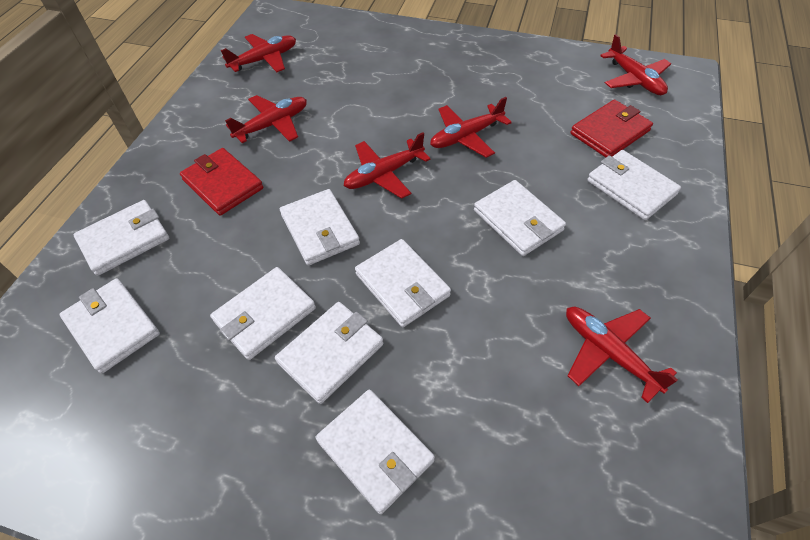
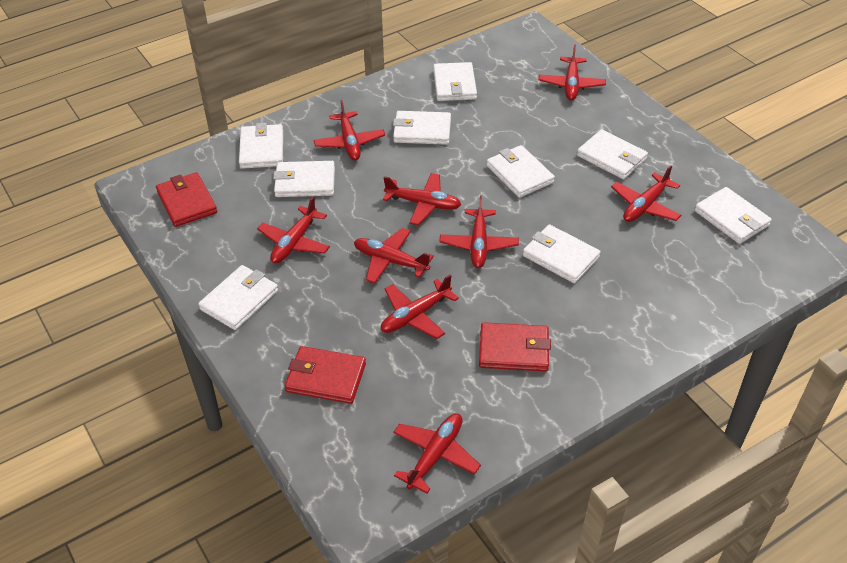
red plane: 6 -> 9
red wallet: 2 -> 3

